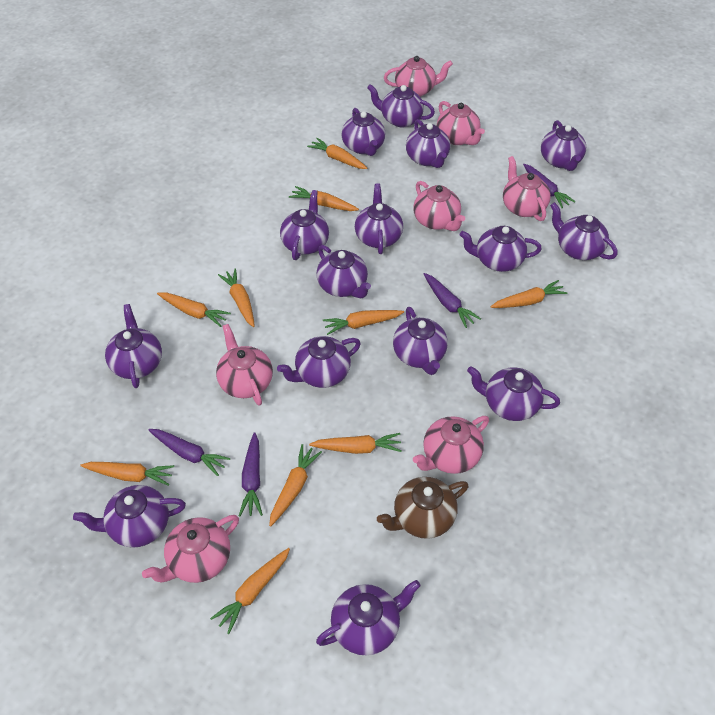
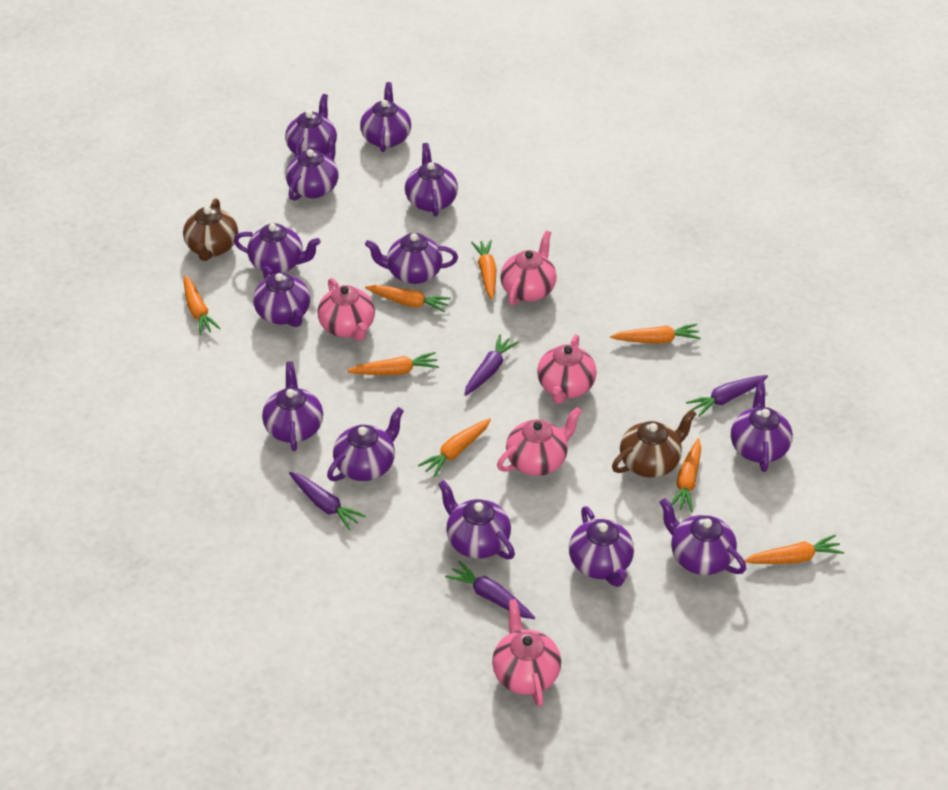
brown teapot: 1 -> 2
orange carrot: 10 -> 8
pink teapot: 7 -> 5
purple teapot: 15 -> 13

